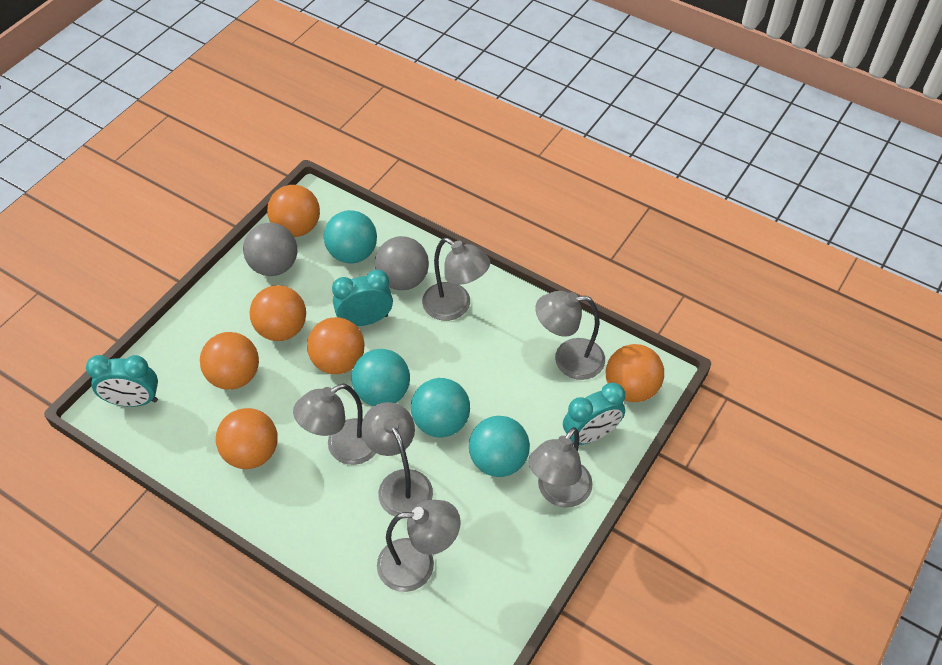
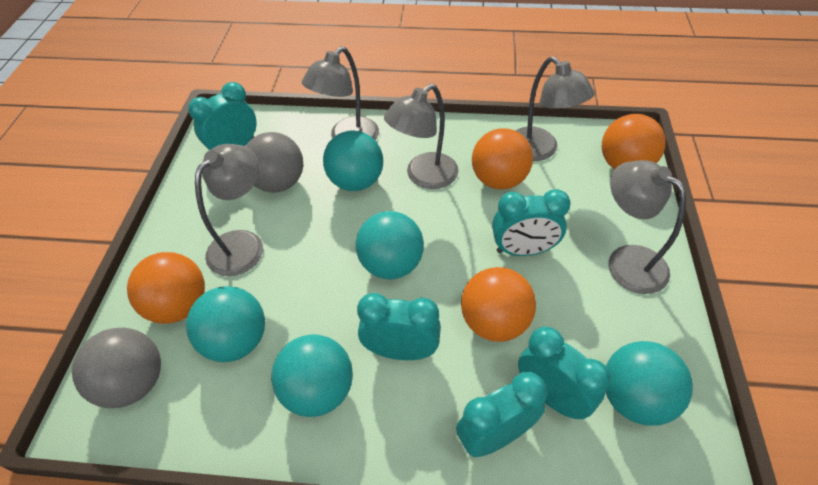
grey lamp: 6 -> 5
orange ball: 6 -> 4
turquoise ball: 4 -> 5
turquoise clock: 3 -> 5

